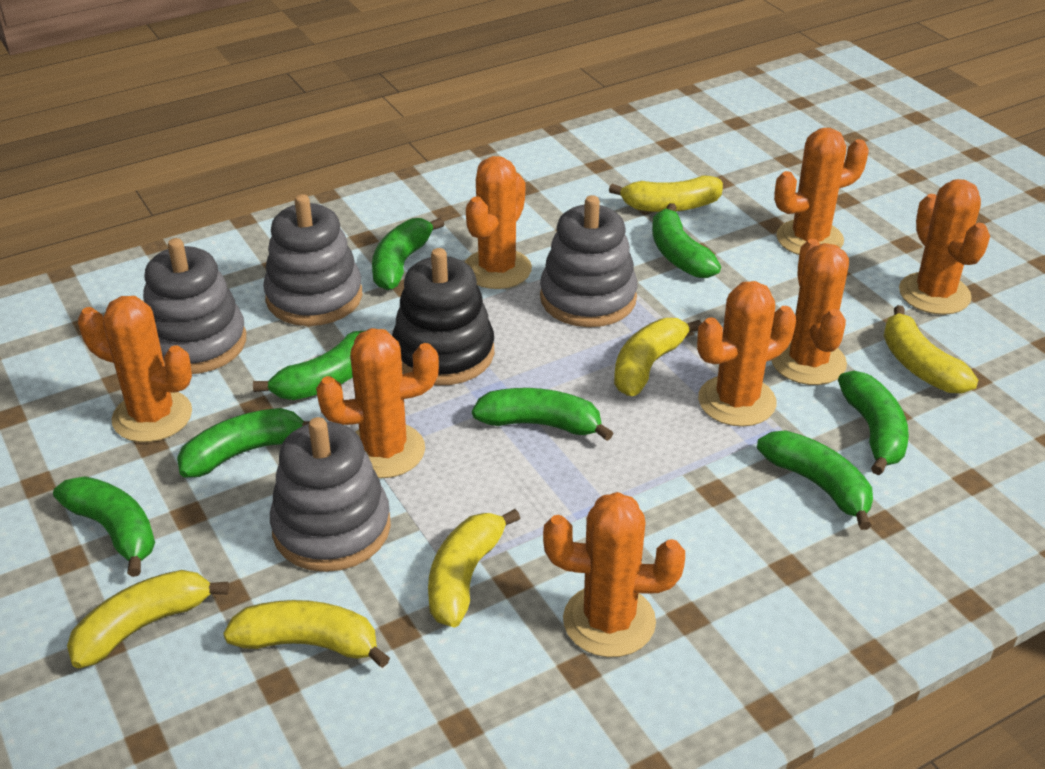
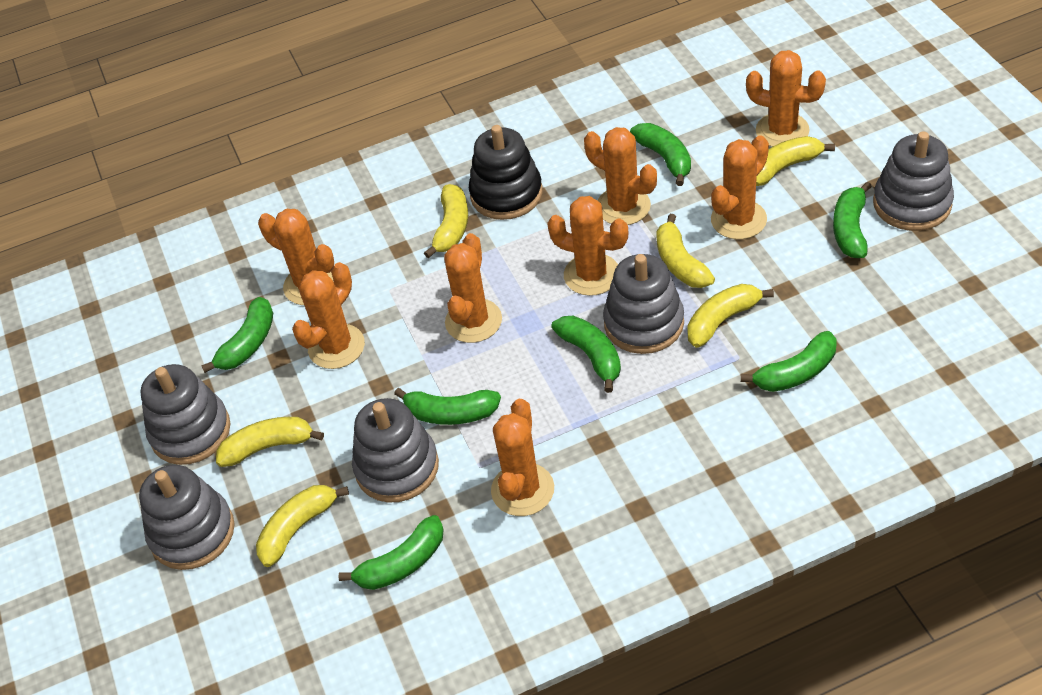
green banana: 8 -> 7
grey stacking toy: 4 -> 5

